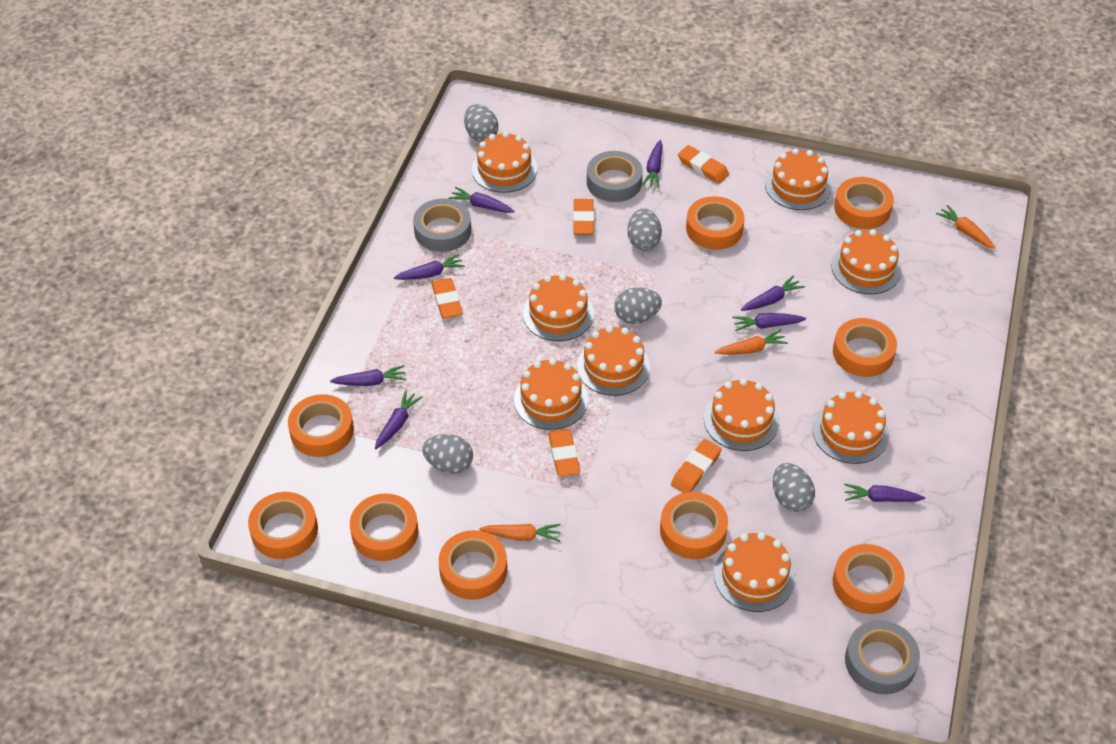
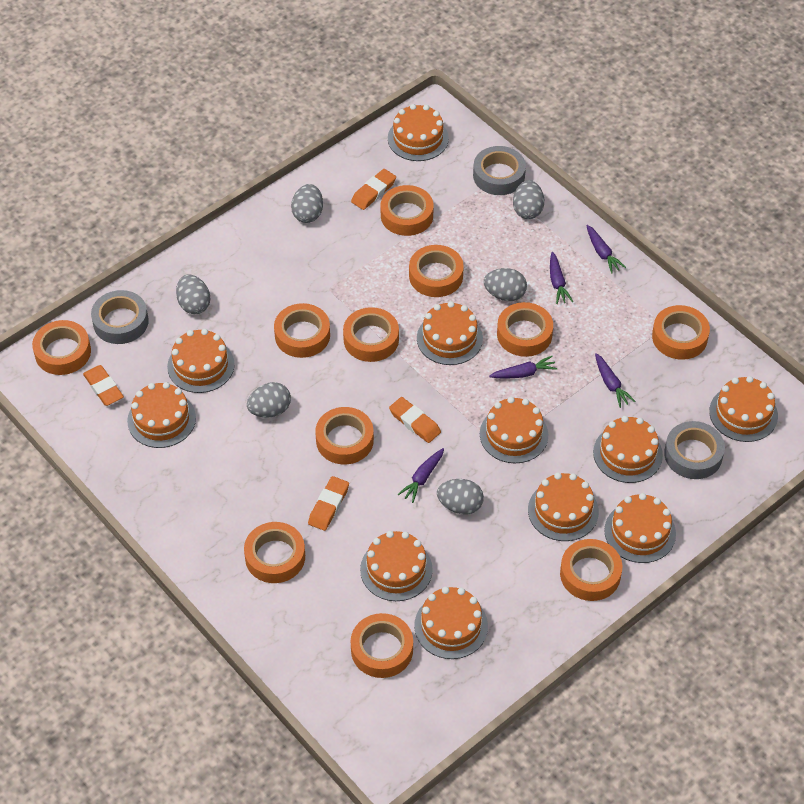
grey egg: 5 -> 6
orange cake: 9 -> 11
orange carrot: 3 -> 0
orange eraser: 5 -> 4
orange tape: 9 -> 11
purple carrot: 8 -> 5

